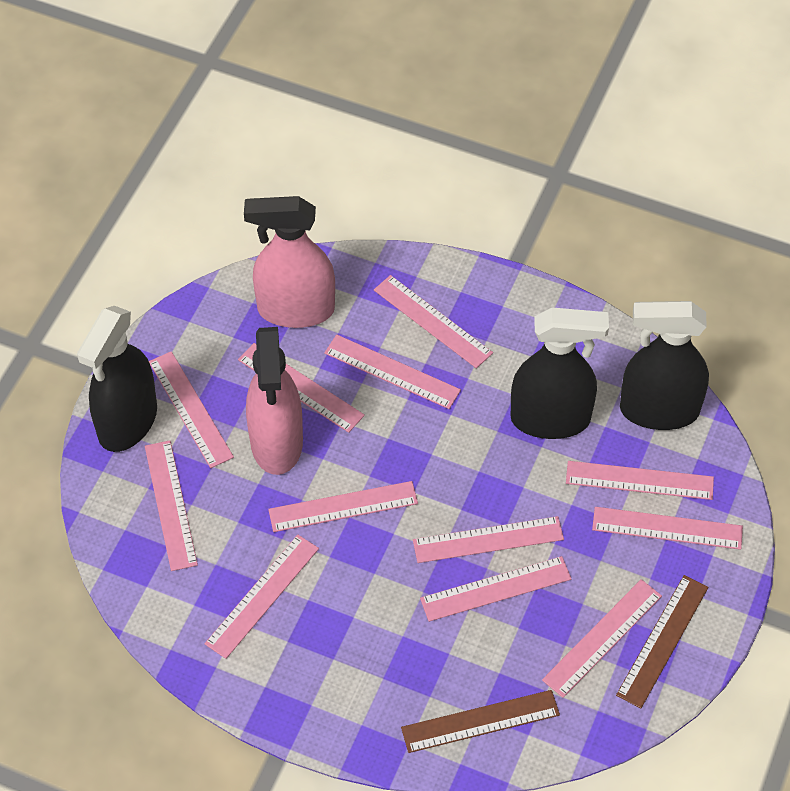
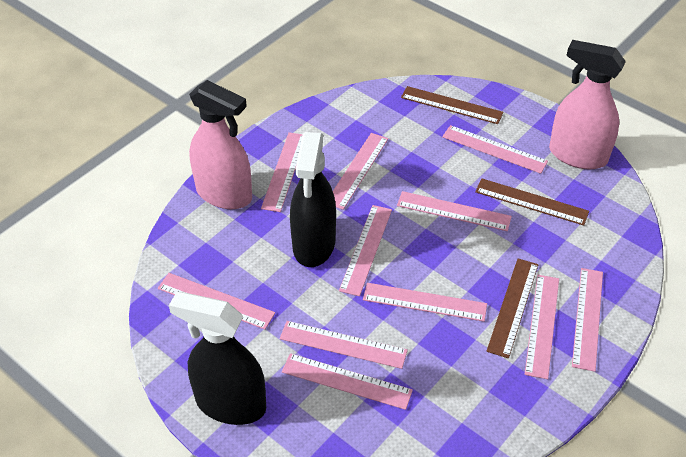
black spray bottle: 3 -> 2
brown ruler: 2 -> 3
pink ruler: 12 -> 11

